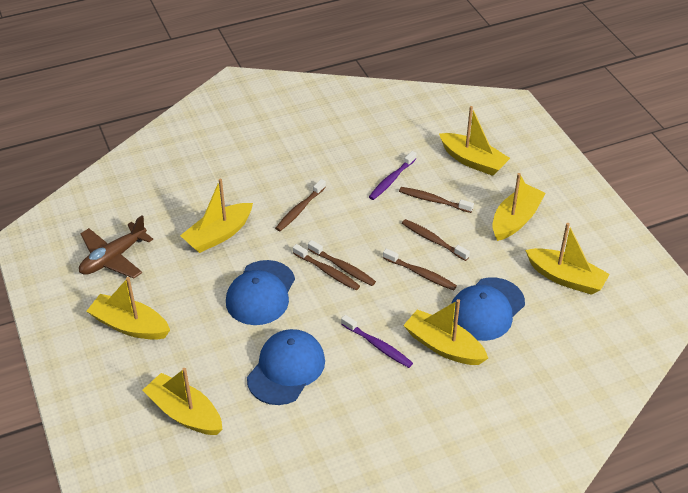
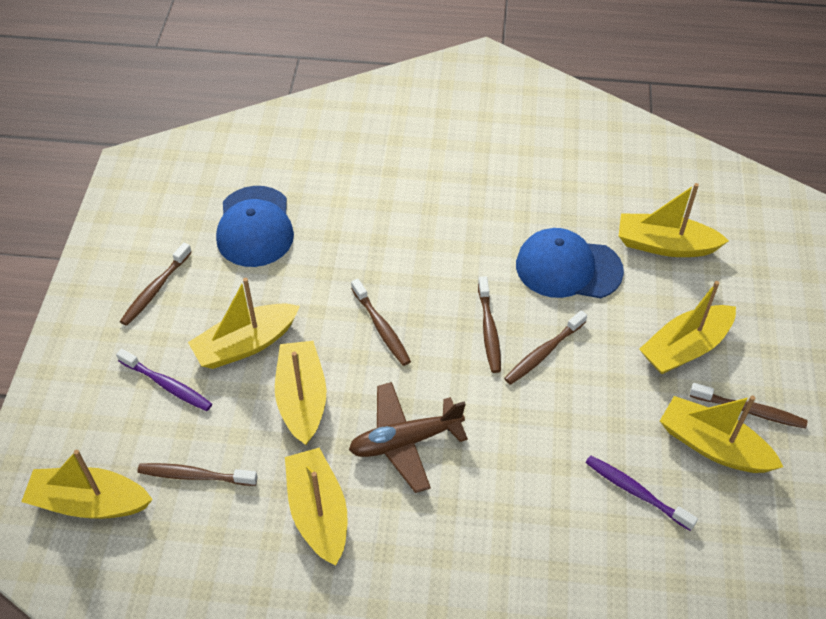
blue cap: 3 -> 2

